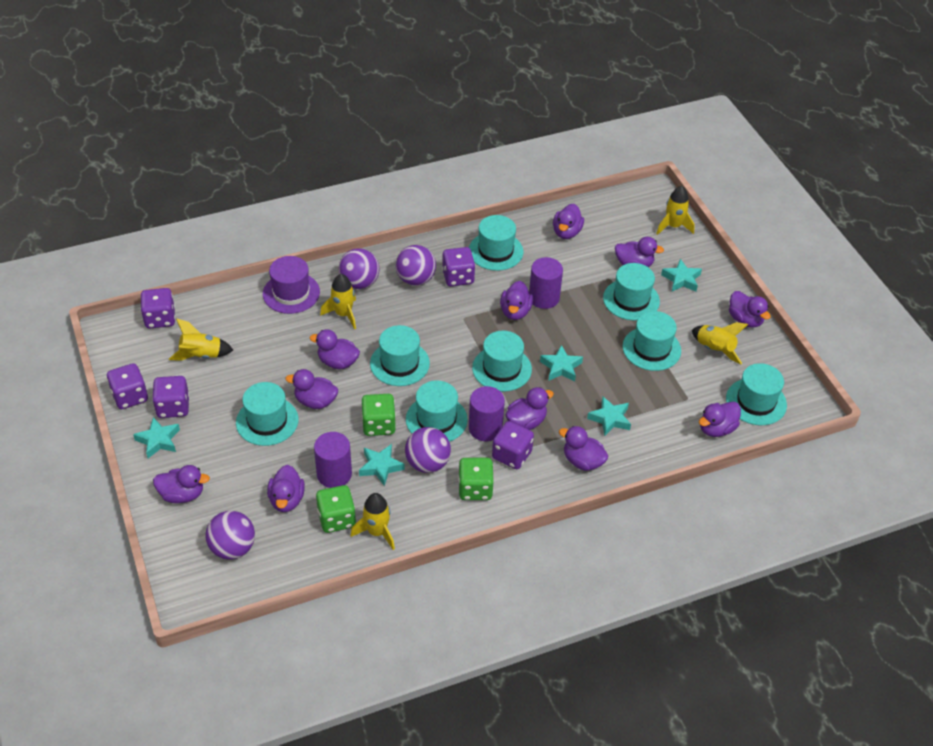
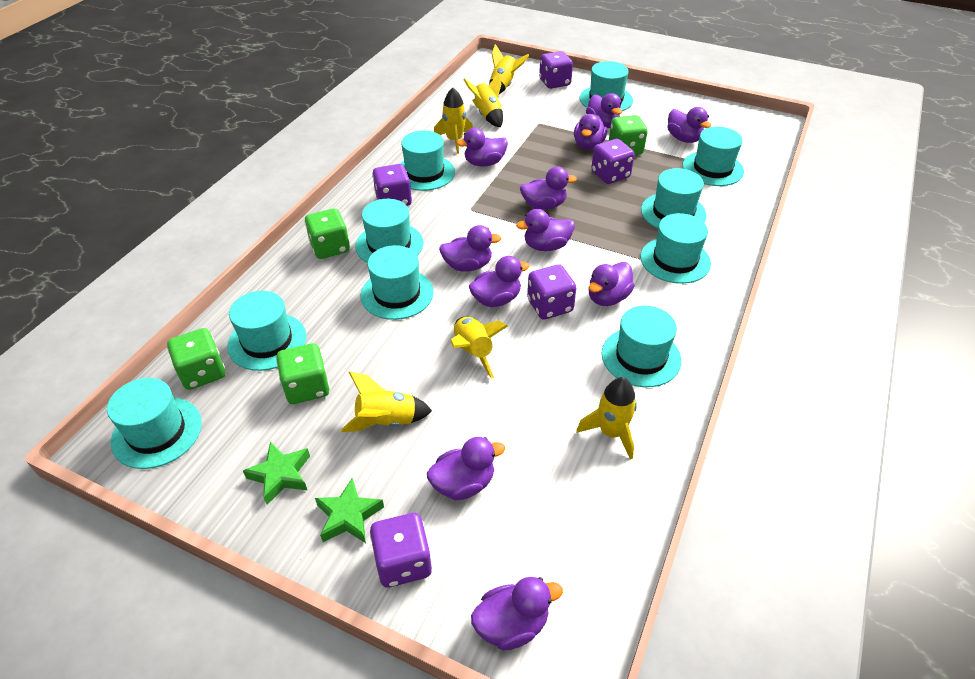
green dice: 3 -> 4
green star: 0 -> 2
purple ball: 4 -> 0
purple cylinder: 3 -> 0
purple hat: 1 -> 0
turquoise hat: 8 -> 10
turquoise star: 5 -> 0
yellow rocket: 5 -> 6

